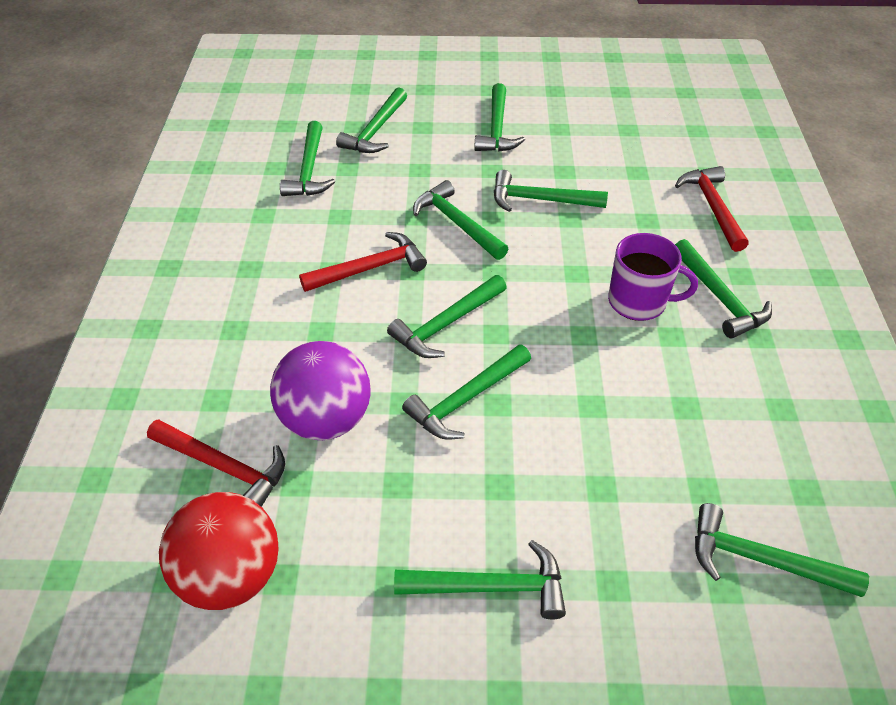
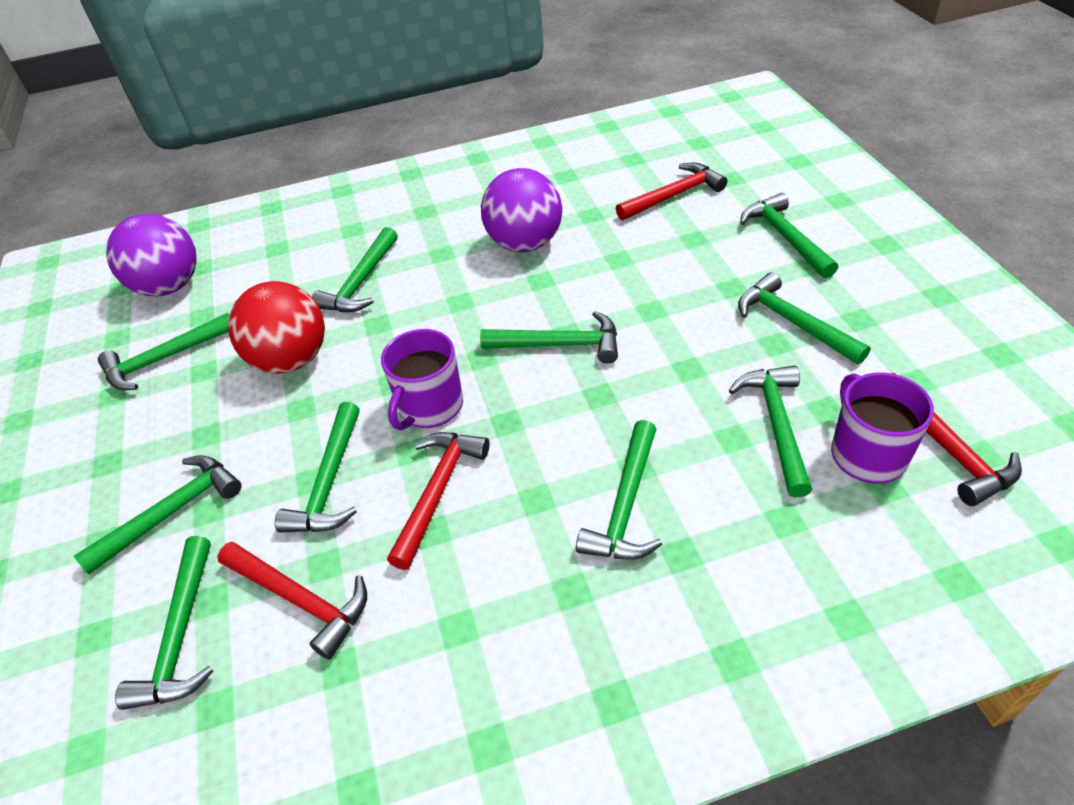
purple ball: 1 -> 2
purple mug: 1 -> 2
red hammer: 3 -> 4

